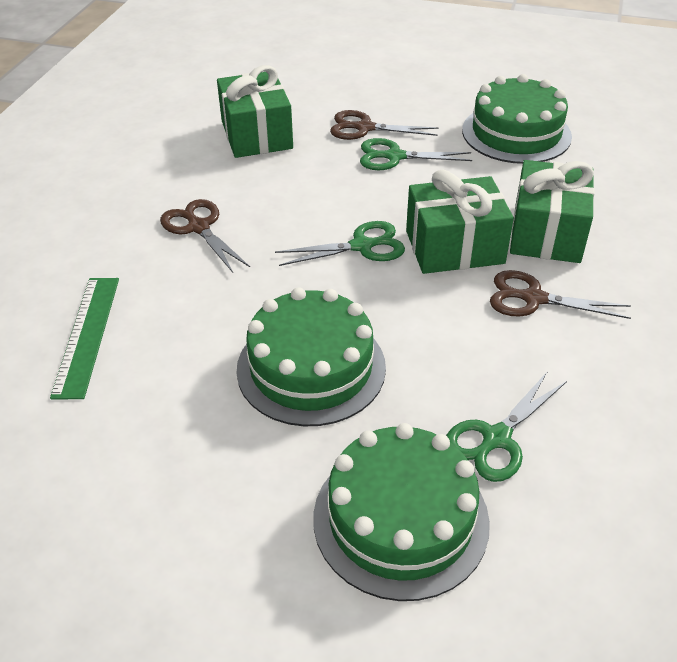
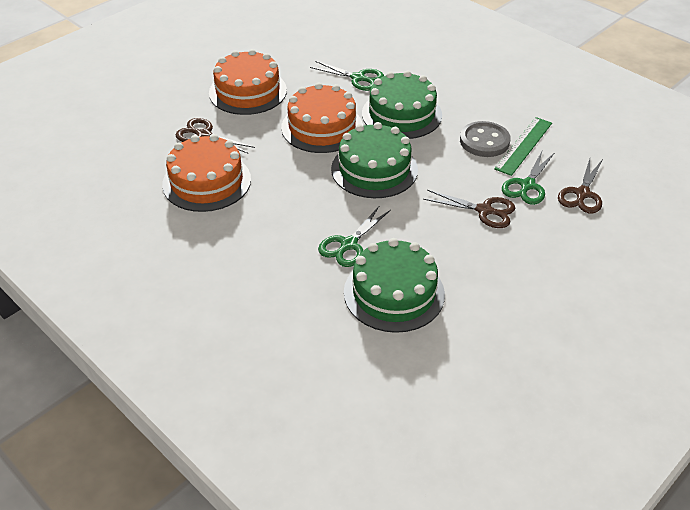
green gift: 3 -> 0
grey button: 0 -> 1
orange cake: 0 -> 3

